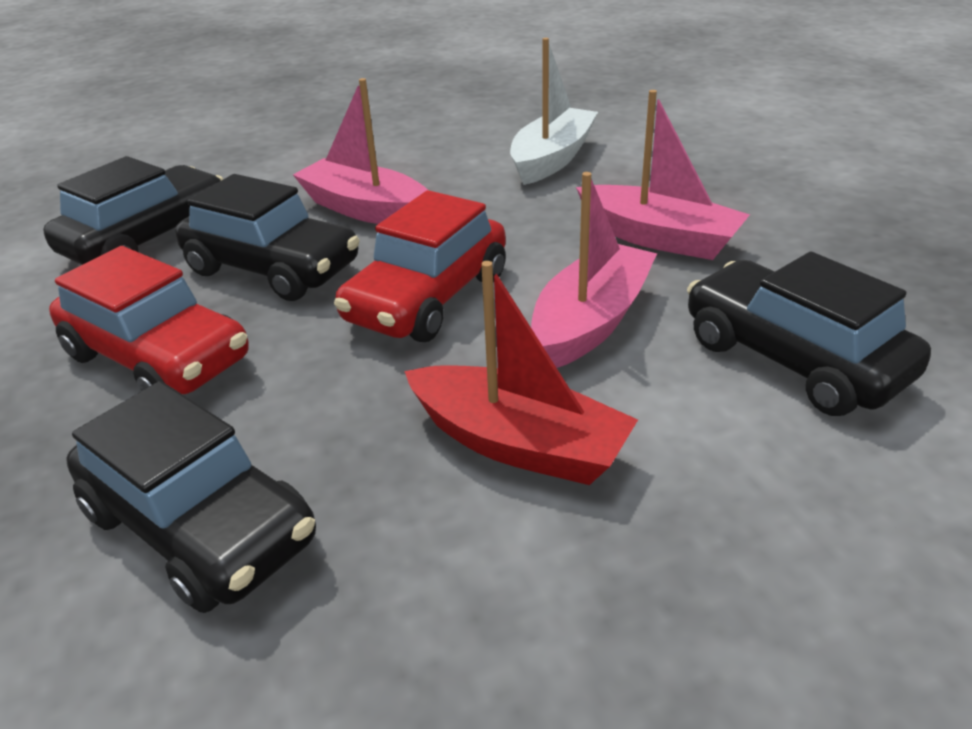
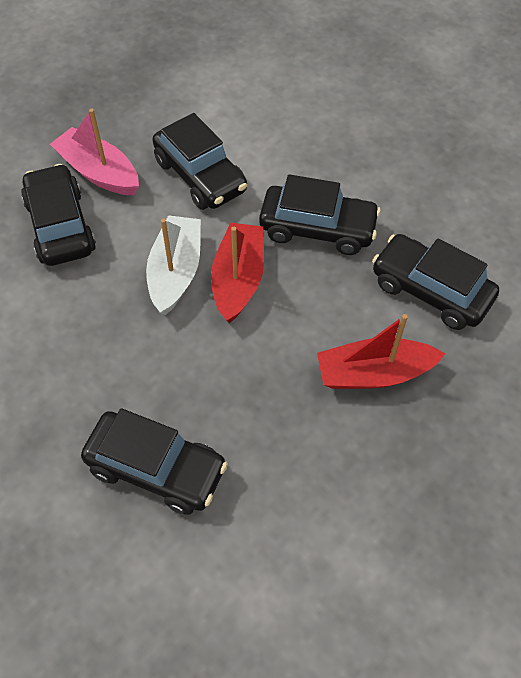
black car: 4 -> 5
pink boat: 3 -> 1
red boat: 1 -> 2
red car: 2 -> 0

